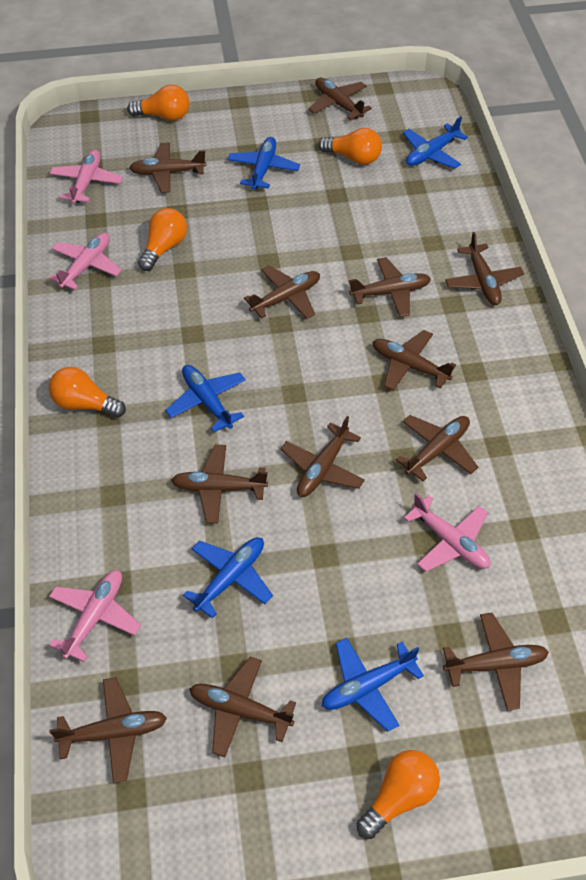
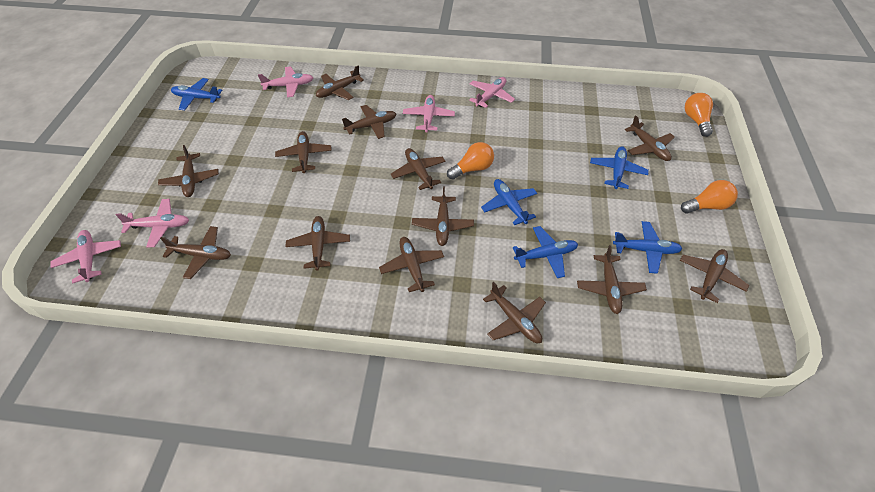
brown plane: 12 -> 13
orange light bulb: 5 -> 3
pink plane: 4 -> 5

